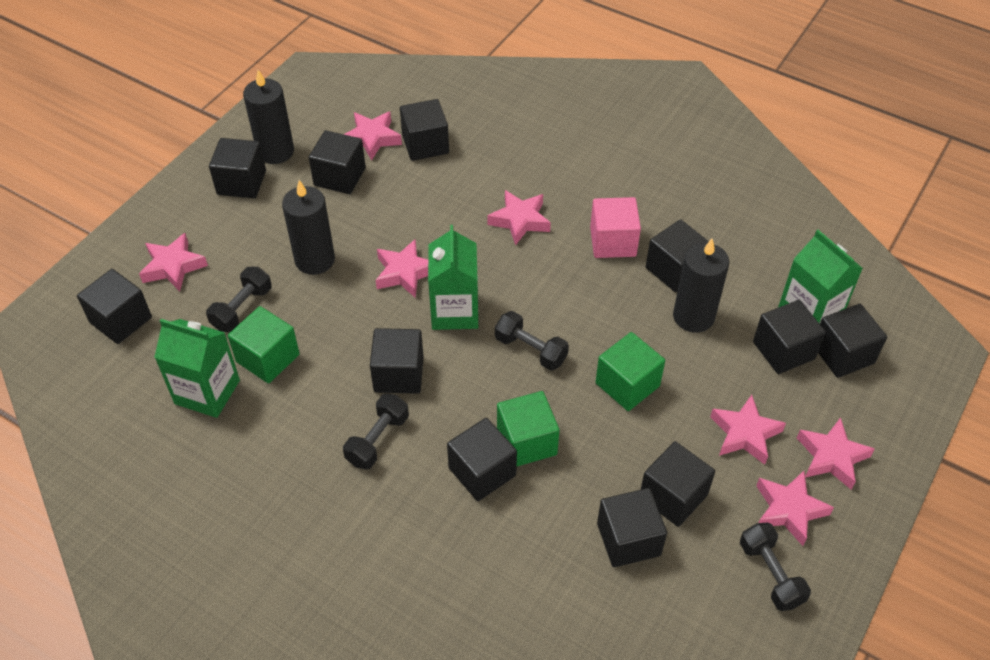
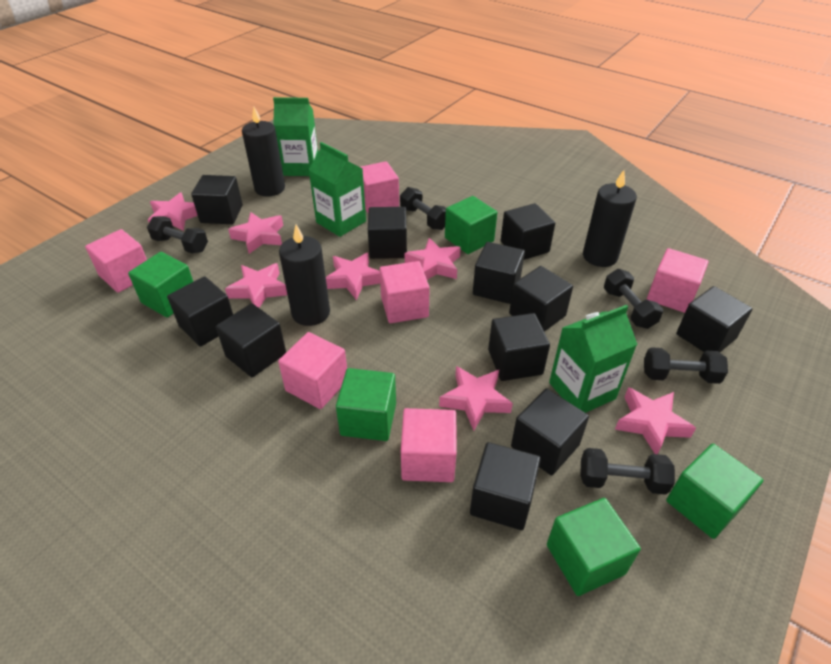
black dumbbell: 4 -> 5
green cube: 3 -> 5
pink cube: 1 -> 6

